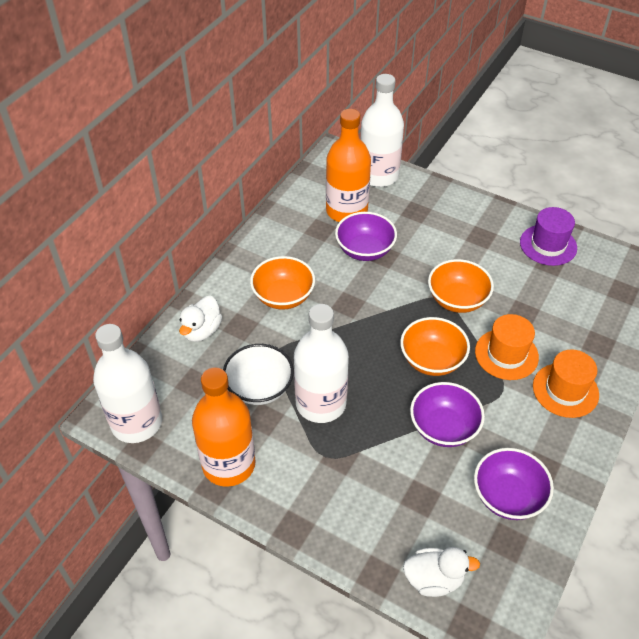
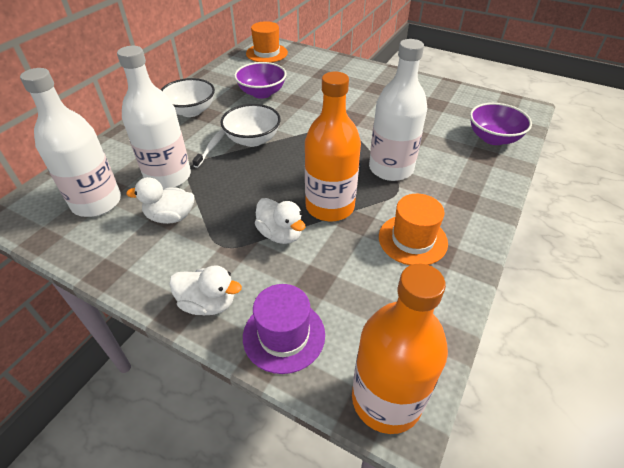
orange bowl: 3 -> 0
purple bowl: 3 -> 2
white bowl: 1 -> 2
white duck: 2 -> 3
white toothbrush: 0 -> 1

